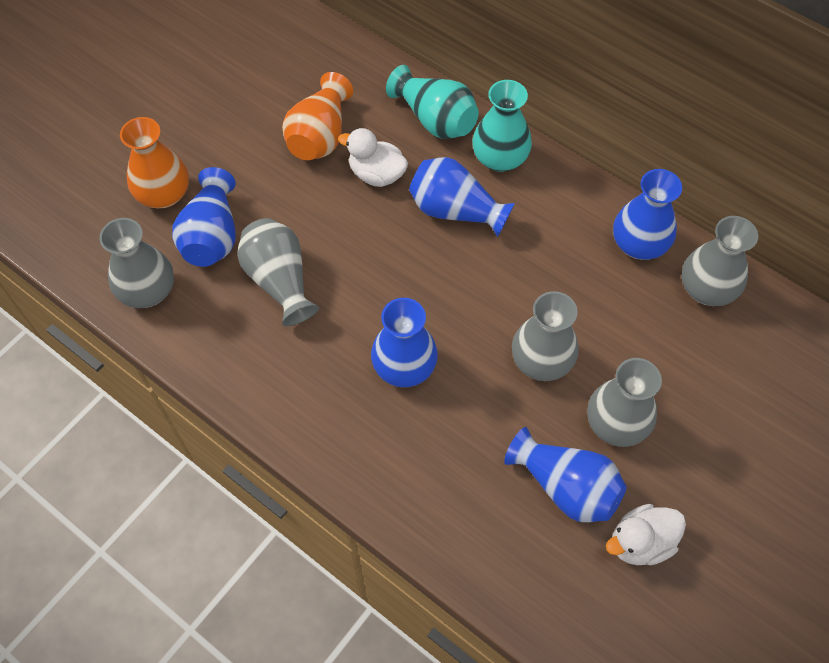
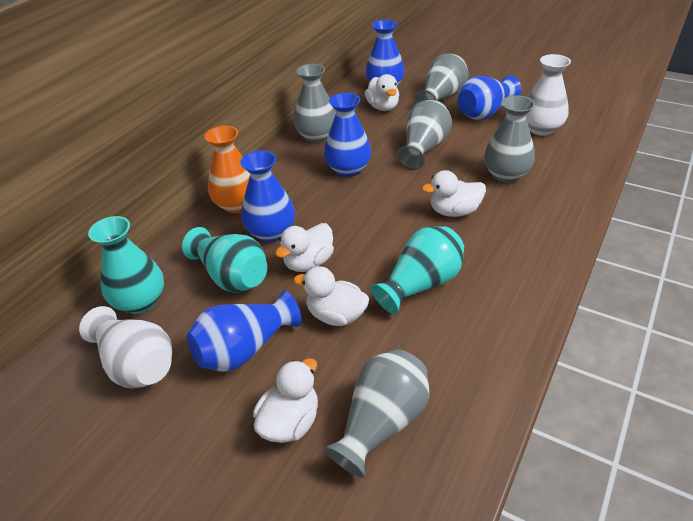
orange vase: 2 -> 1
turquoise vase: 2 -> 3
white duck: 2 -> 5
white vase: 0 -> 2

